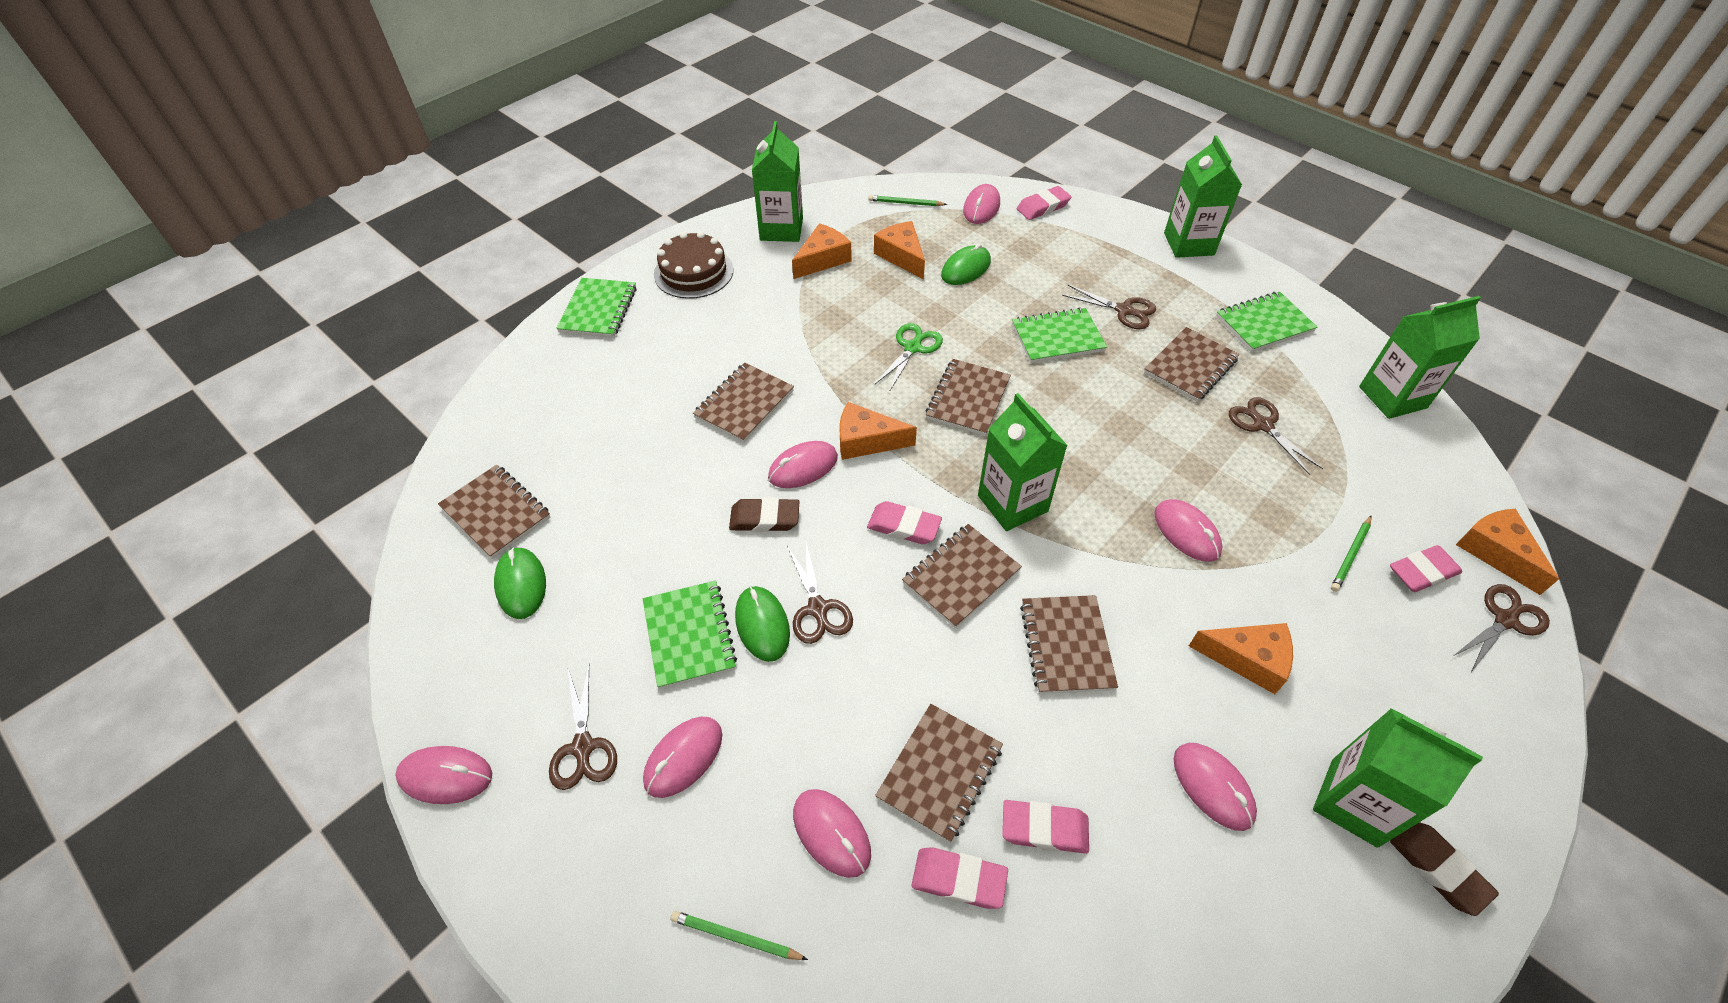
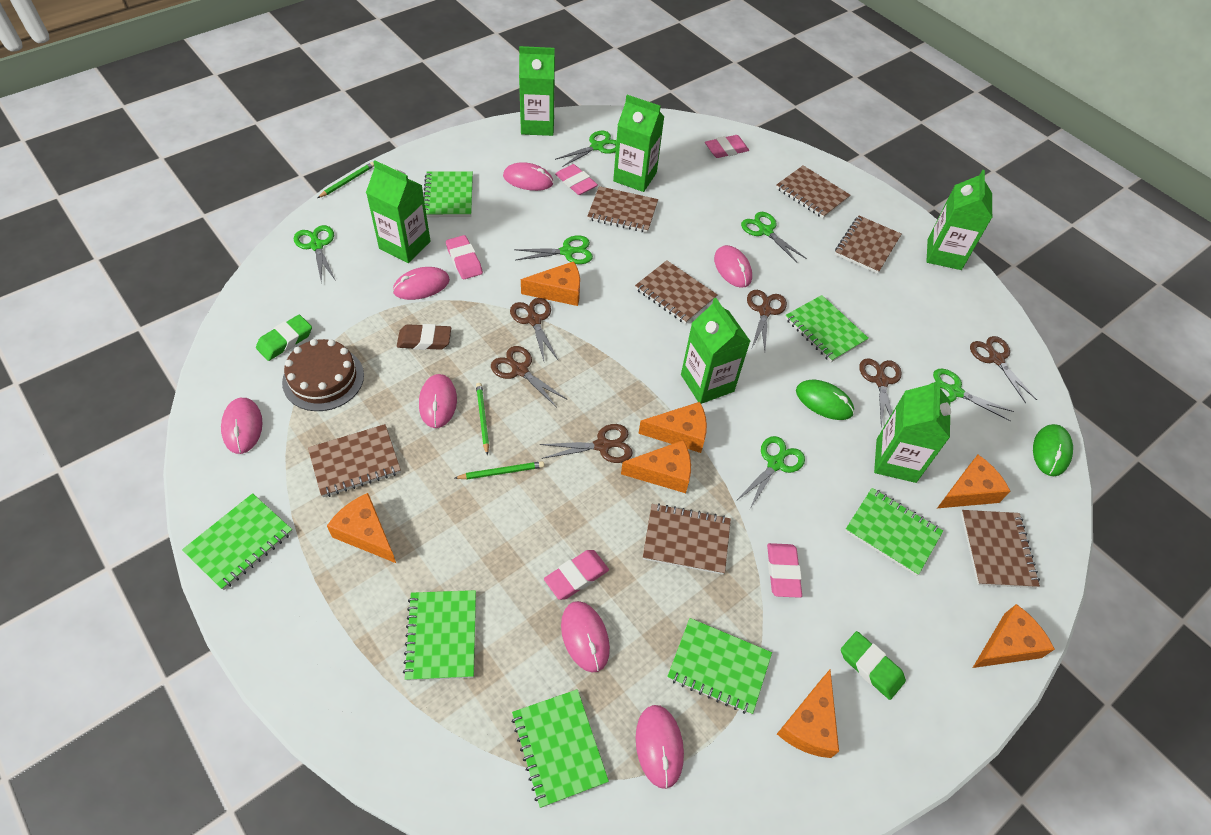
brown eraser: 2 -> 1
brown scissors: 5 -> 6
green carton: 5 -> 6
green eraser: 0 -> 2
green mouse: 3 -> 2
green notebook: 4 -> 7
green scissors: 1 -> 6
orange cheese: 5 -> 7

